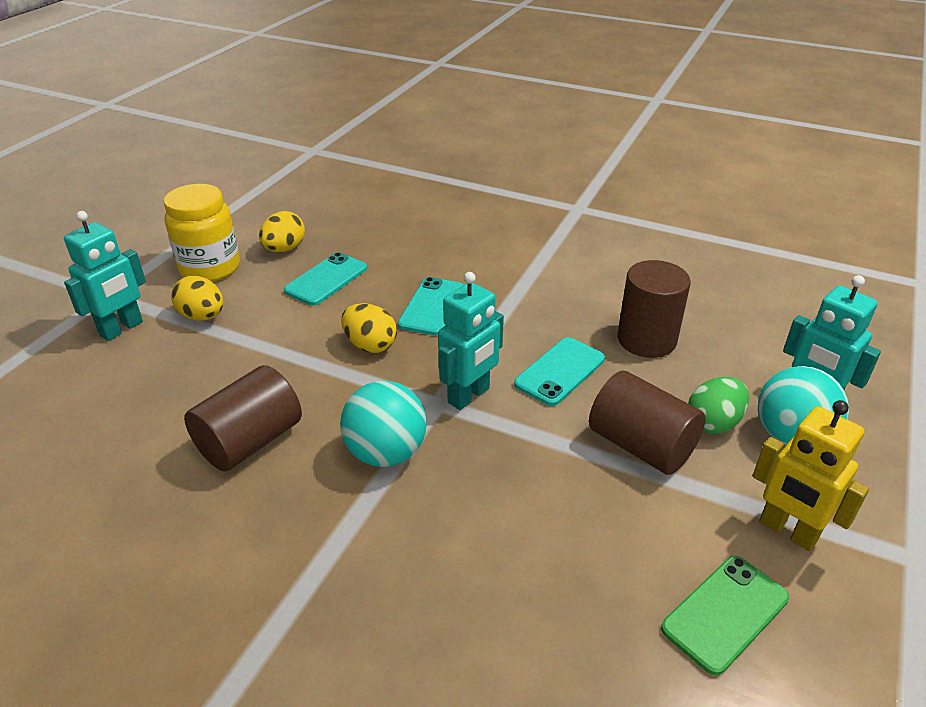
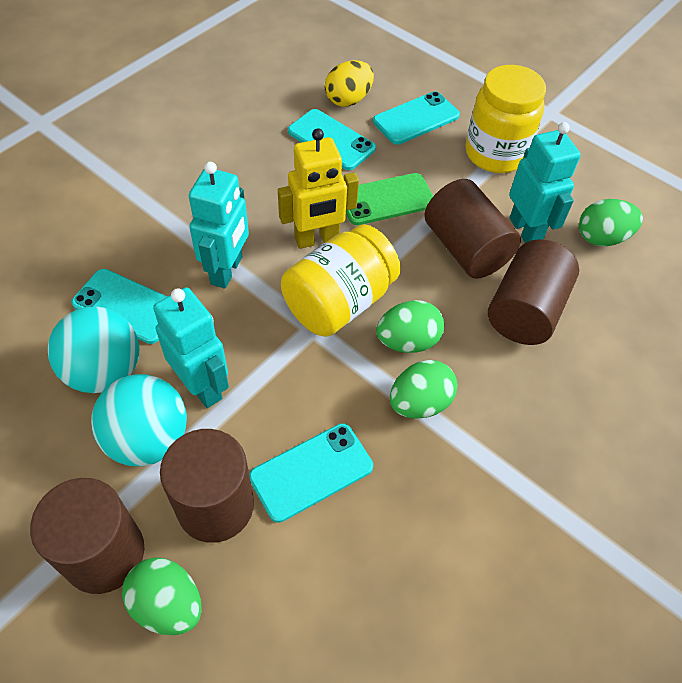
brown cylinder: 3 -> 4
green egg: 1 -> 4
turquoise phone: 3 -> 4
yellow egg: 3 -> 1
yellow jar: 1 -> 2

